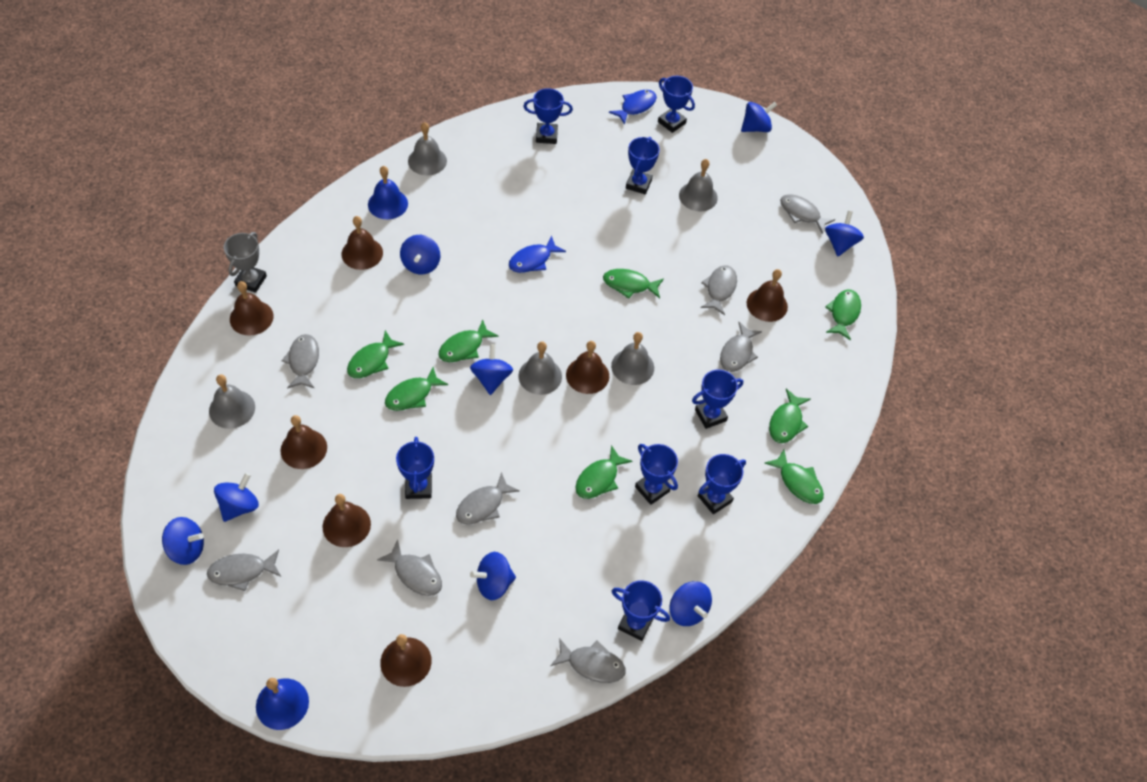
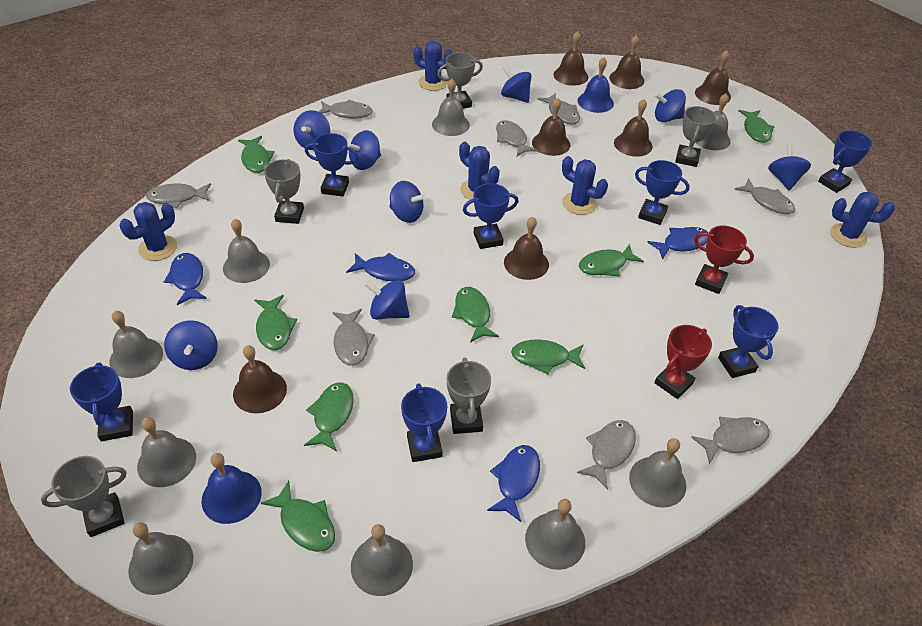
blue cactus: 0 -> 5
blue fish: 2 -> 4
blue trophy: 8 -> 7
grey bell: 5 -> 9
grey trophy: 1 -> 5
red trophy: 0 -> 2

